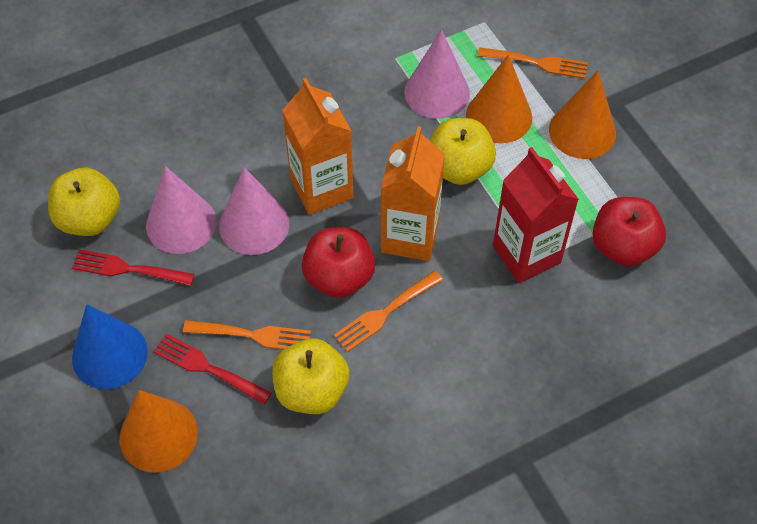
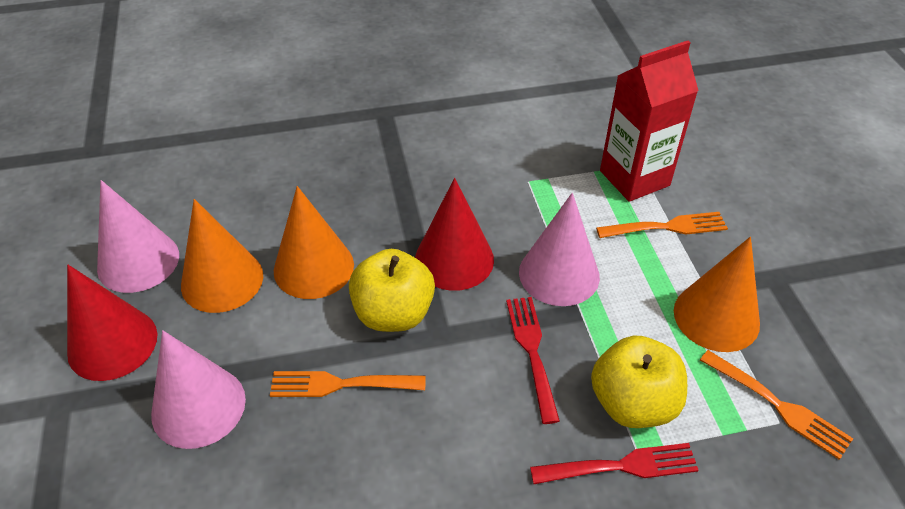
blue cone: 1 -> 0
orange carton: 2 -> 0
red apple: 2 -> 0
red cone: 0 -> 2
yellow apple: 3 -> 2

